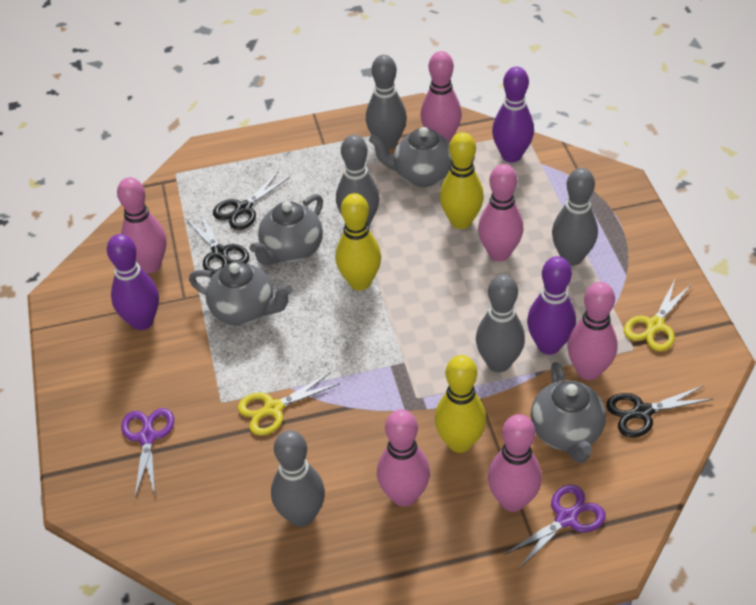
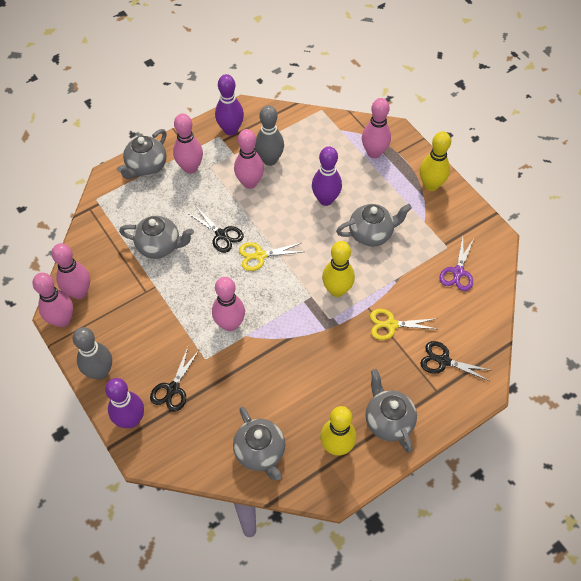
grey bowling pin: 5 -> 2
grey teapot: 4 -> 5
purple scissors: 2 -> 1

